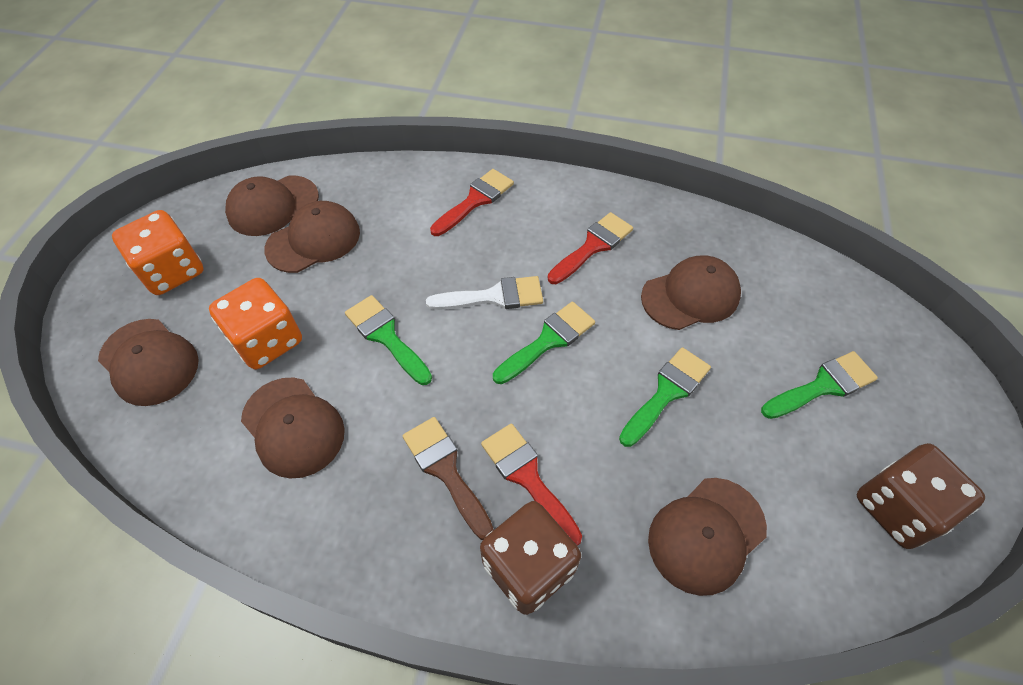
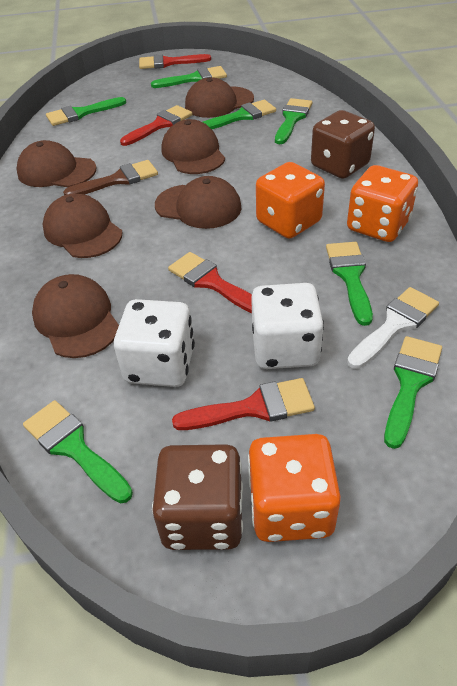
green brush: 4 -> 7
orange dice: 2 -> 3
red brush: 3 -> 4
white dice: 0 -> 2

